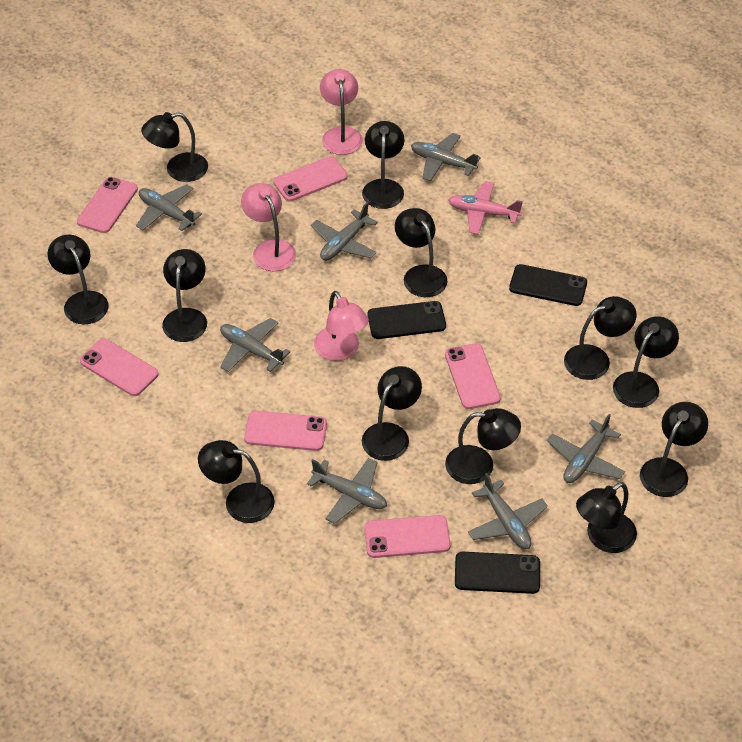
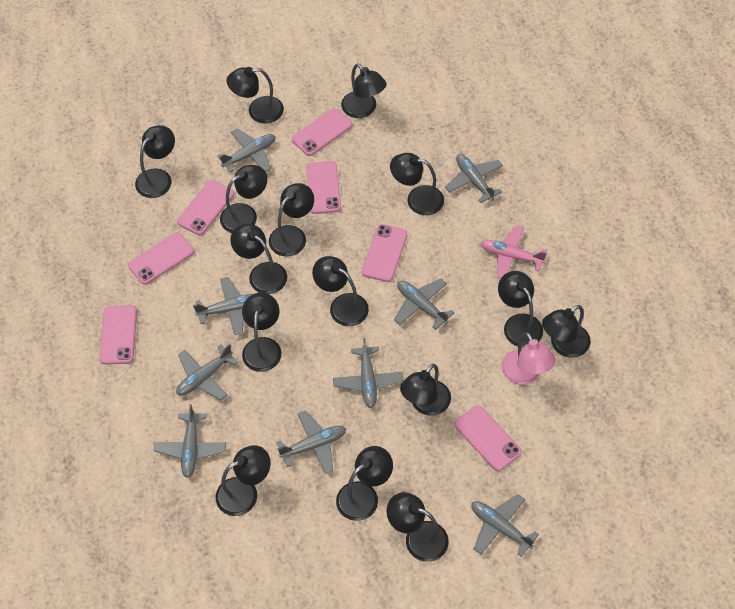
black lamp: 12 -> 15
black phone: 3 -> 0
grey plane: 7 -> 9
pink lamp: 3 -> 1
pink phone: 6 -> 7

